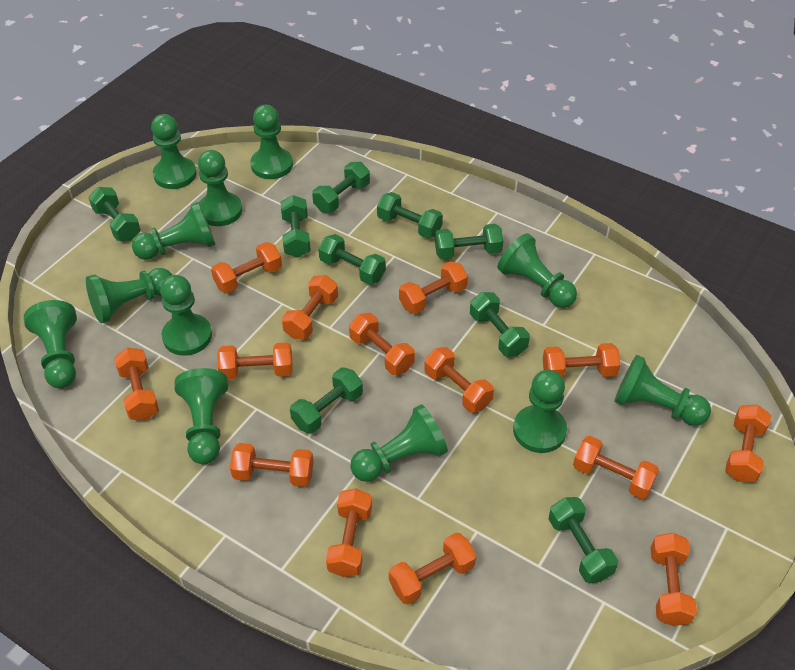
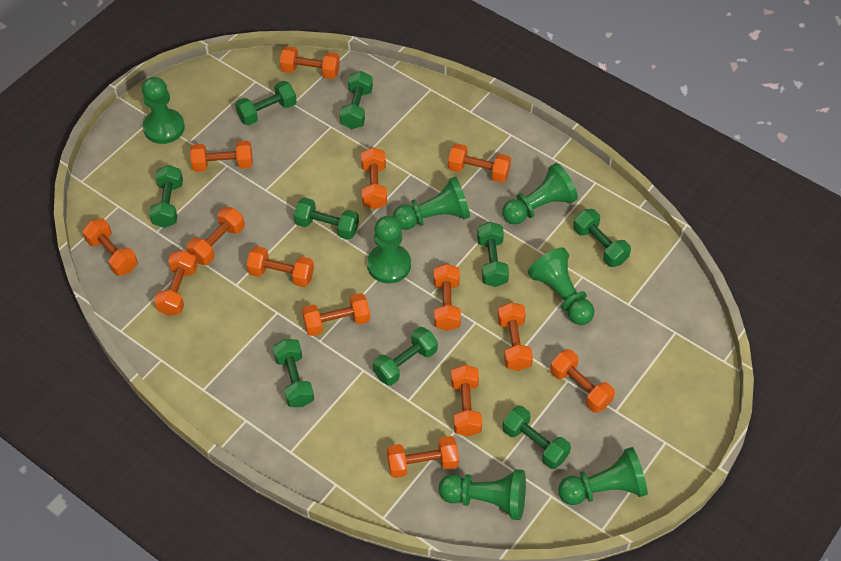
green pawn: 12 -> 7

